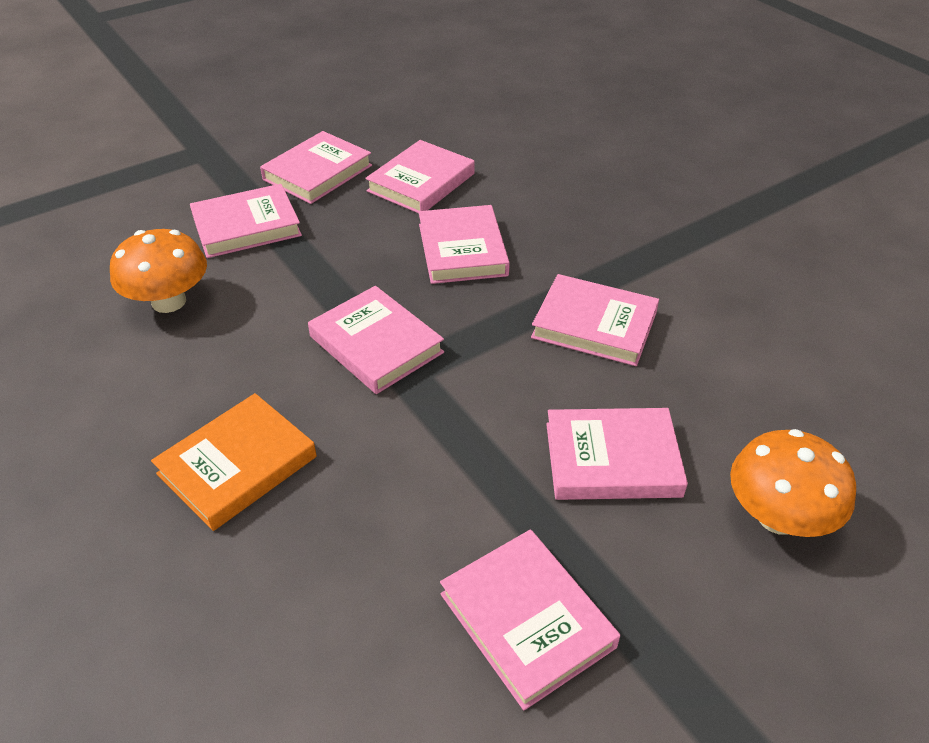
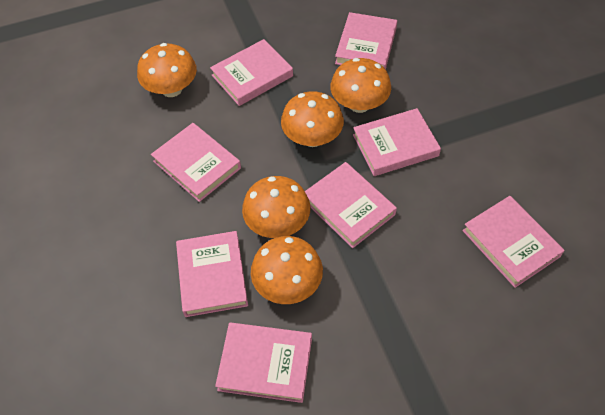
orange book: 1 -> 0
orange mushroom: 2 -> 5

